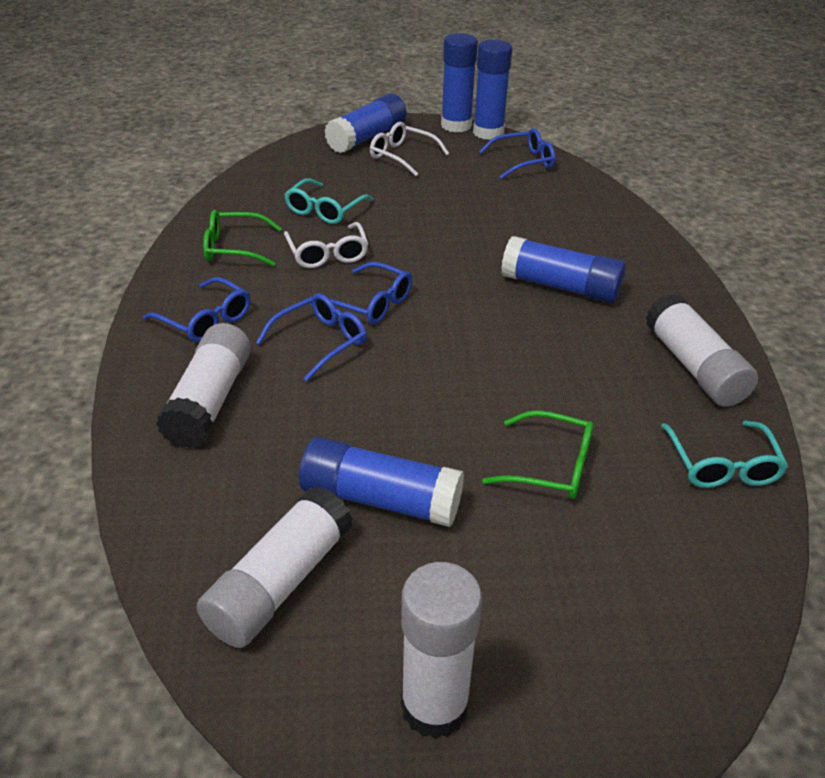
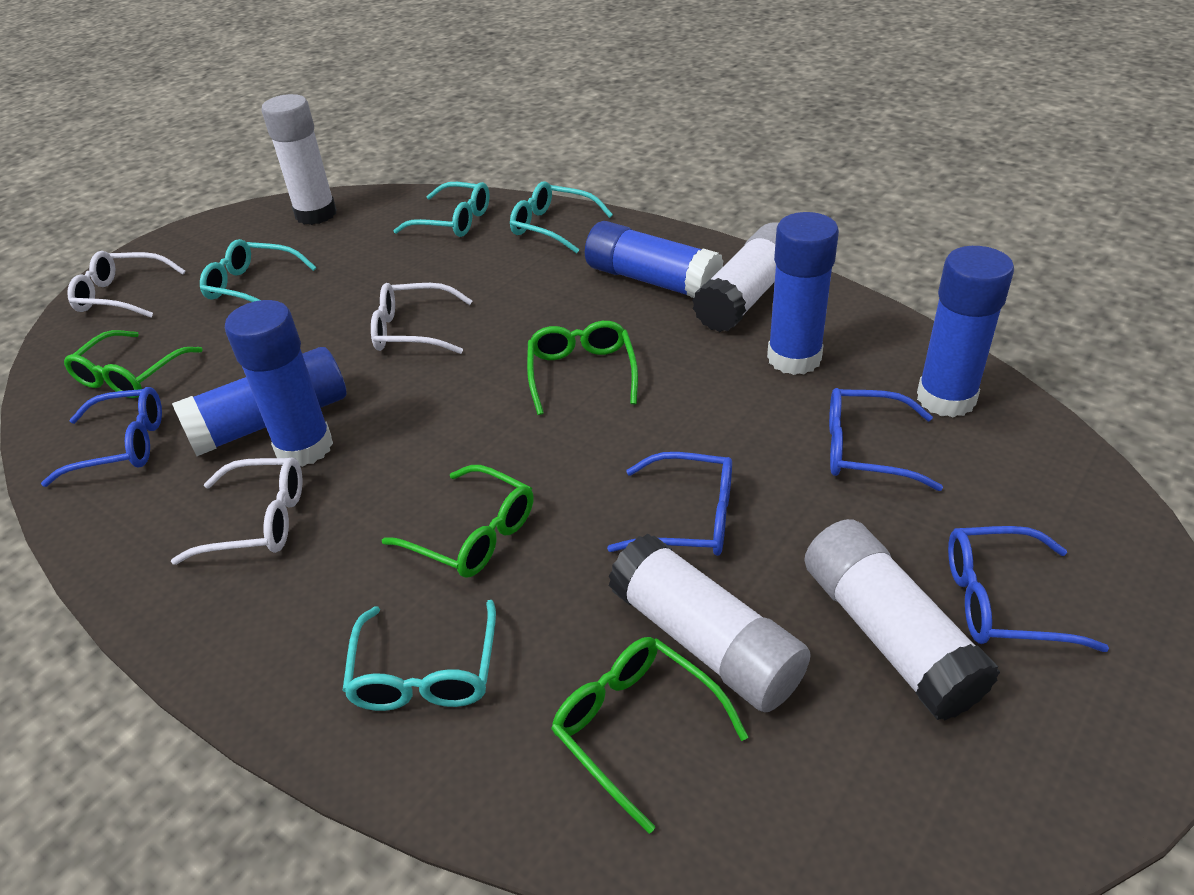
green glasses: 2 -> 4
turquoise glasses: 2 -> 4
white glasses: 2 -> 3

